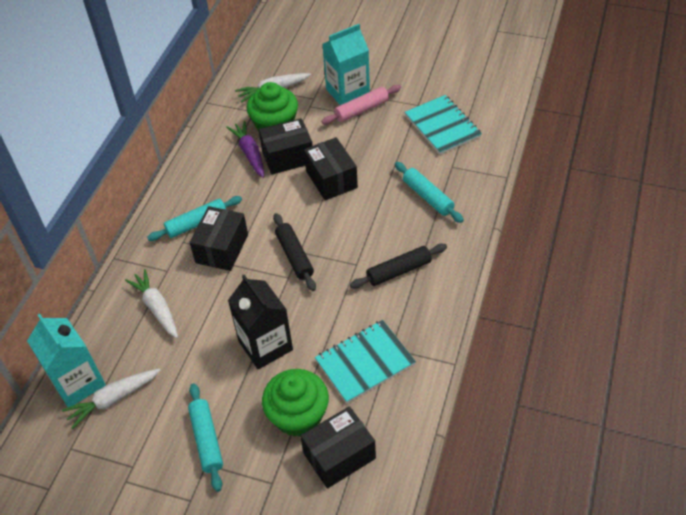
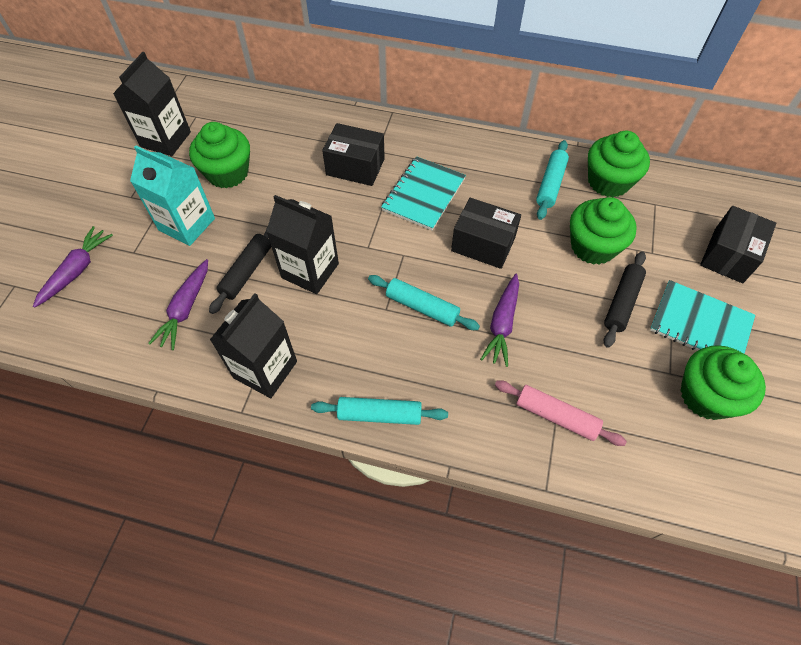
black box: 4 -> 3
black carton: 1 -> 3
green cupcake: 2 -> 4
purple carrot: 1 -> 3
turquoise carton: 2 -> 1
white carrot: 3 -> 0

